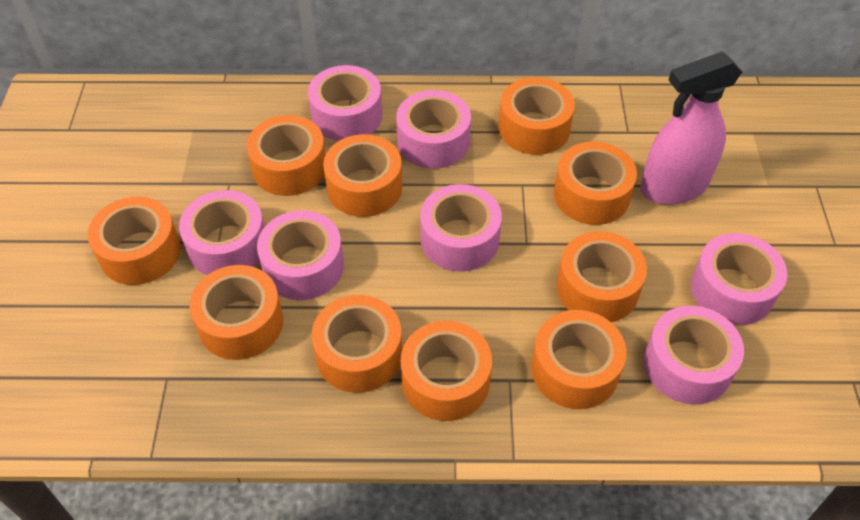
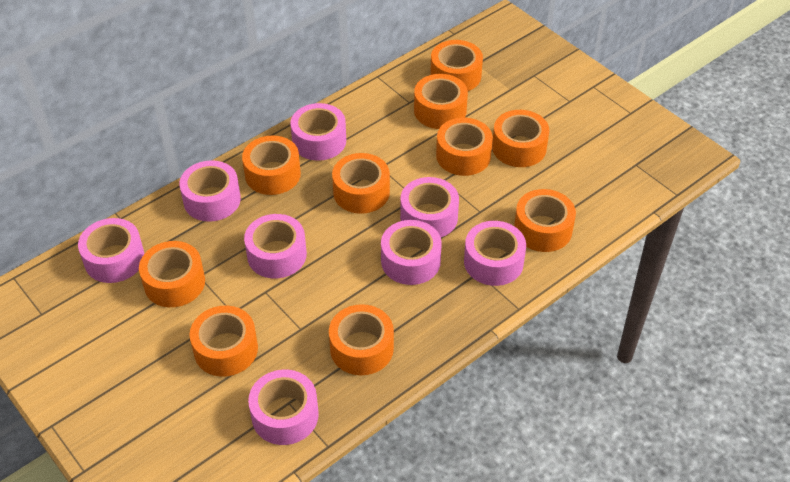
pink spray bottle: 1 -> 0
pink tape: 7 -> 8

